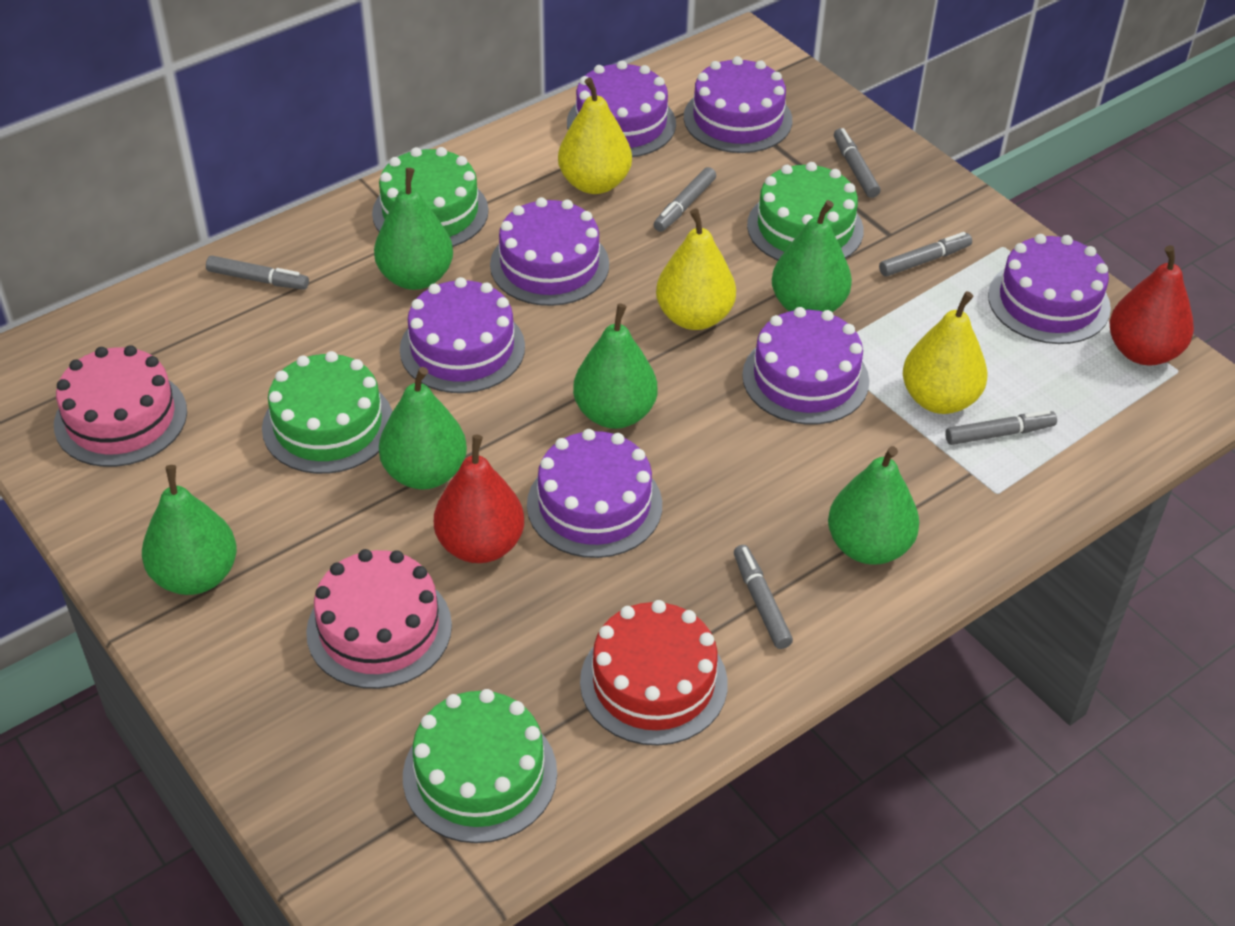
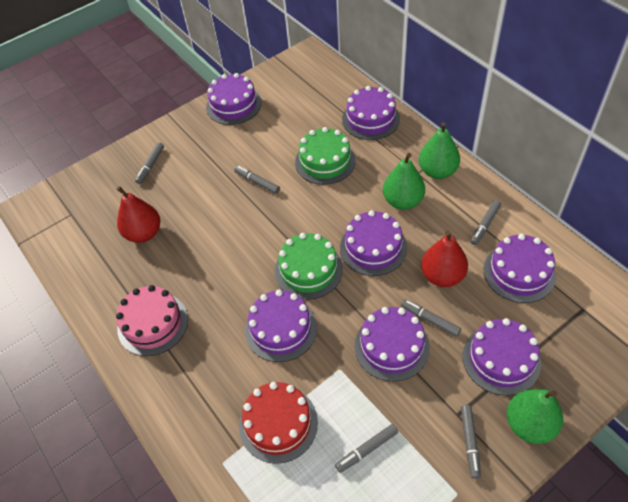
green cake: 4 -> 2
green pear: 6 -> 3
pink cake: 2 -> 1
yellow pear: 3 -> 0

